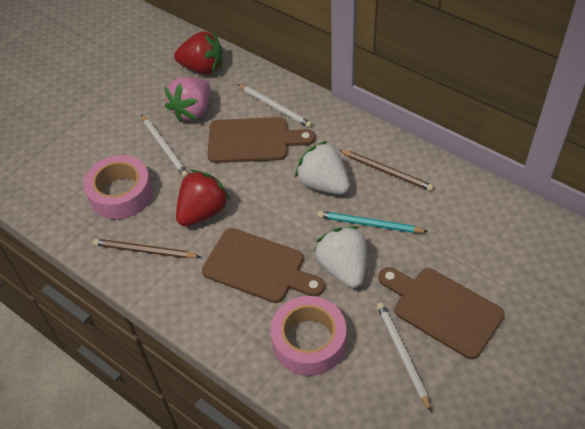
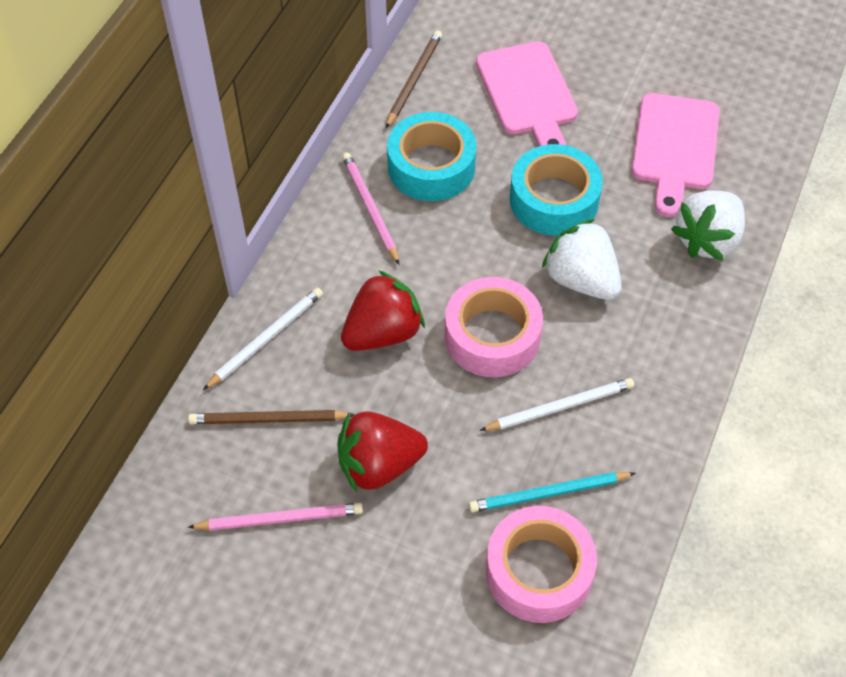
brown cutting board: 3 -> 0
pink cutting board: 0 -> 2
pink pencil: 0 -> 2
pink strawberry: 1 -> 0
turquoise tape: 0 -> 2
white pencil: 3 -> 2

